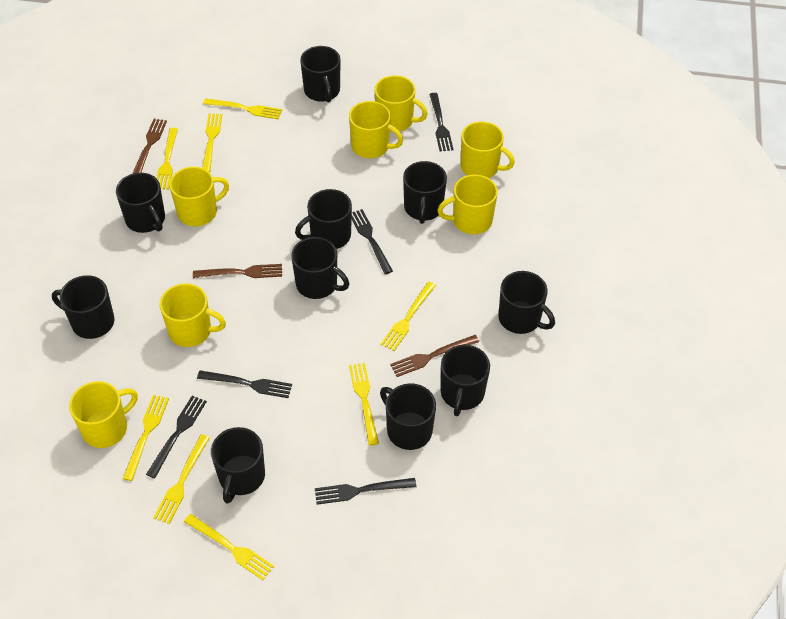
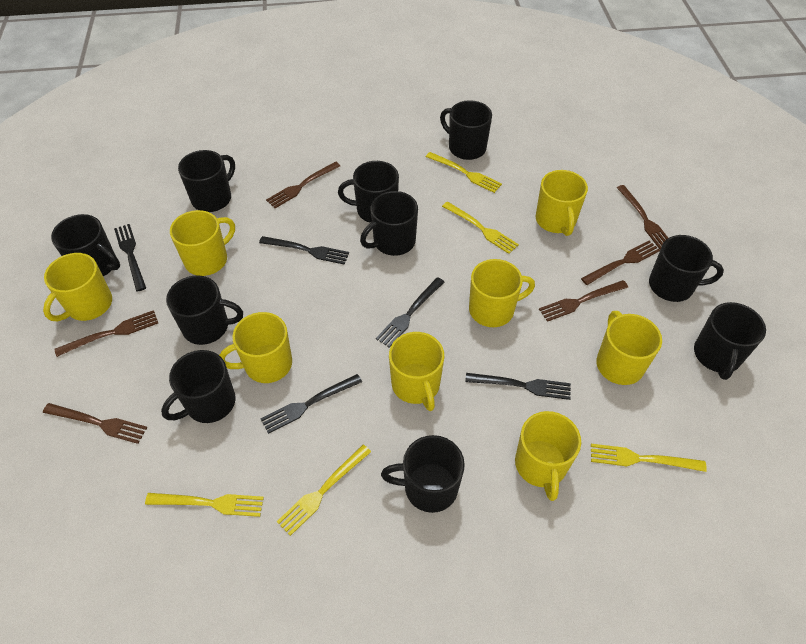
brown fork: 3 -> 6
yellow fork: 8 -> 5
yellow mug: 7 -> 8

